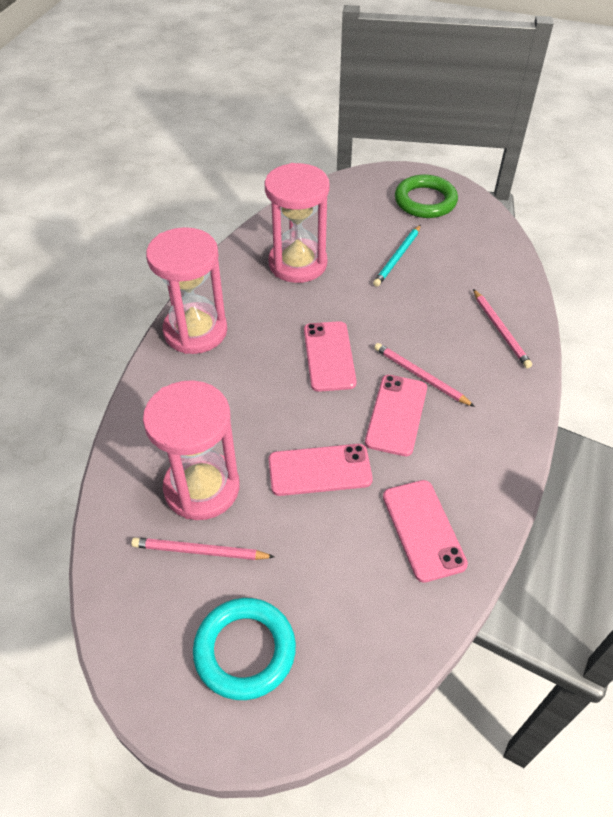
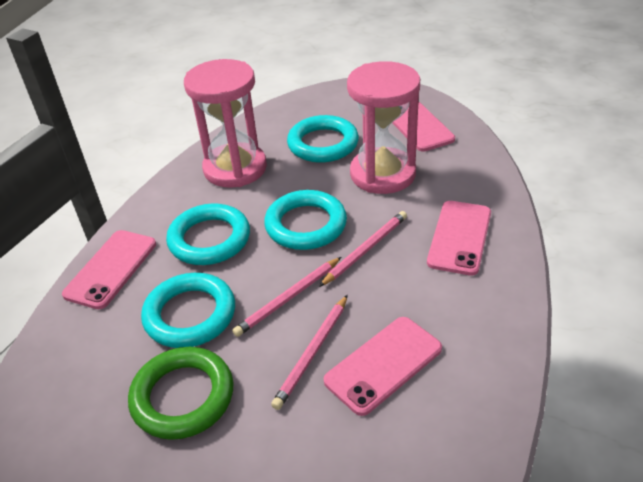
pink hourglass: 3 -> 2
turquoise pencil: 1 -> 0
turquoise ring: 1 -> 4

